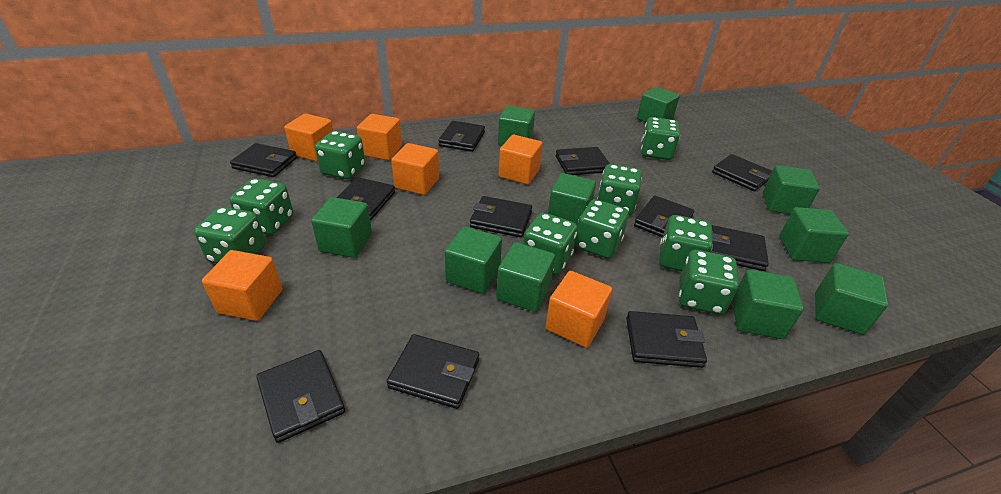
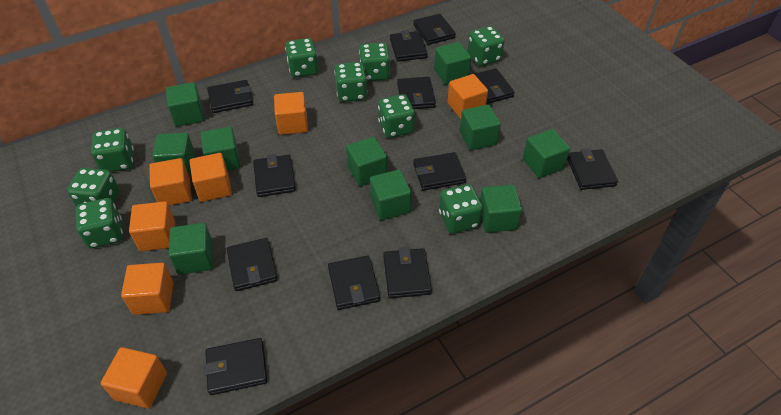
black wallet: 11 -> 12
orange cube: 6 -> 7

